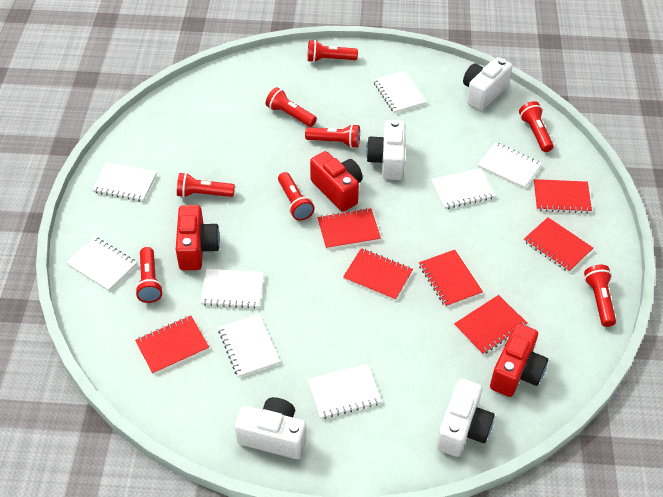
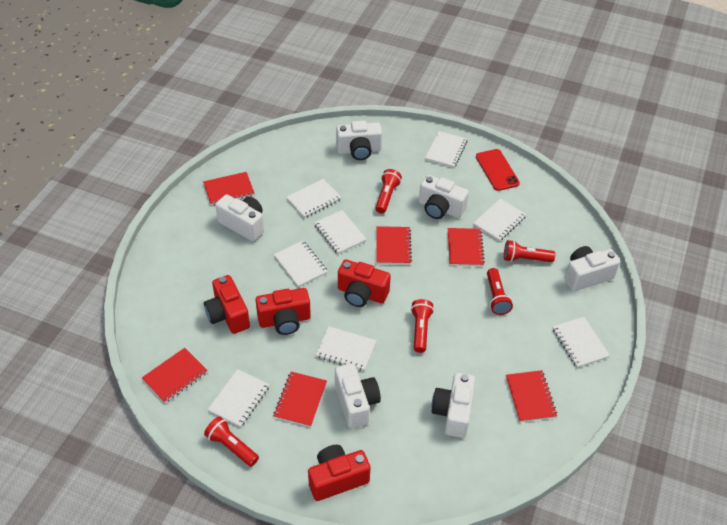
red camera: 3 -> 4
red flashlight: 8 -> 5
red notebook: 7 -> 6
red phone: 0 -> 1
white camera: 4 -> 6

